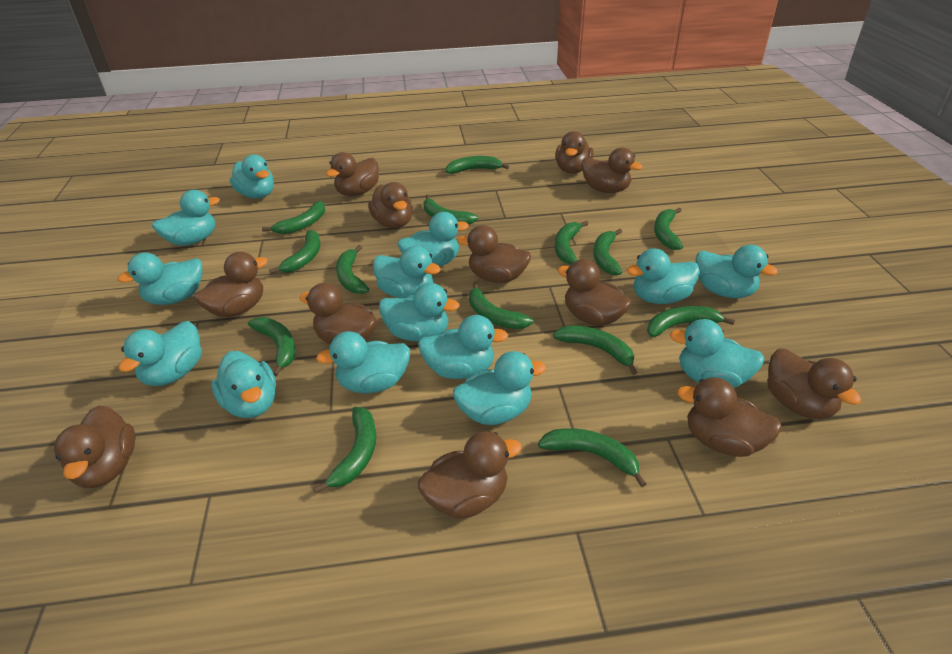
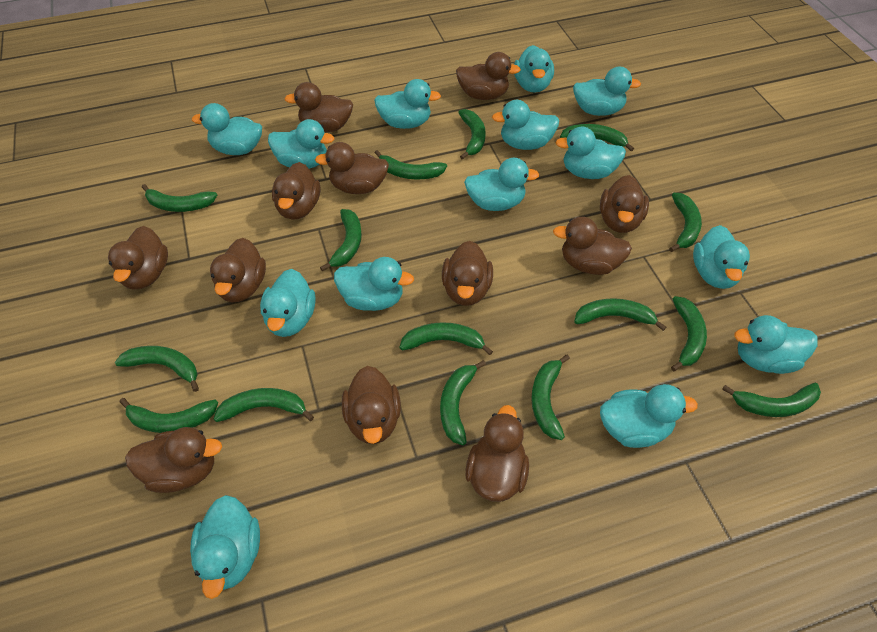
green banana: 14 -> 15

